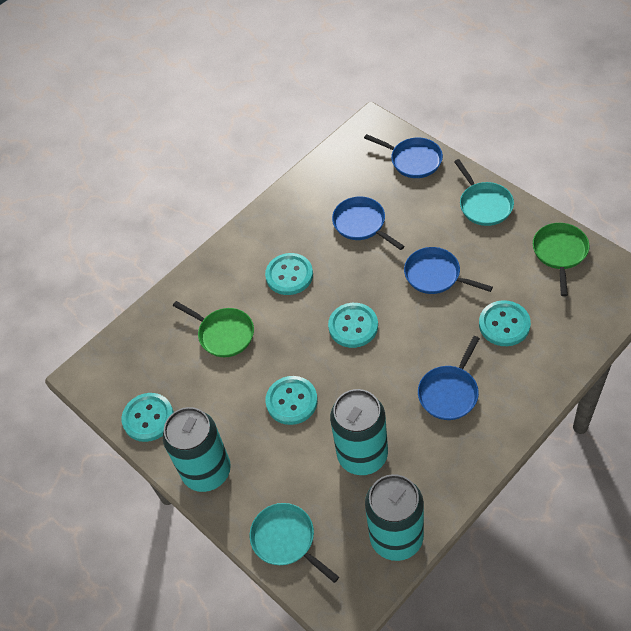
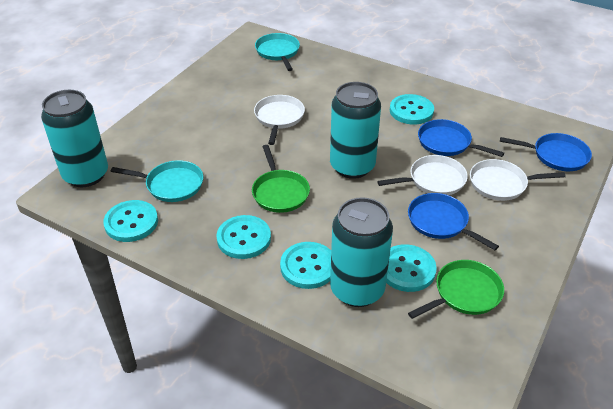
blue pan: 4 -> 3
white pan: 0 -> 3

